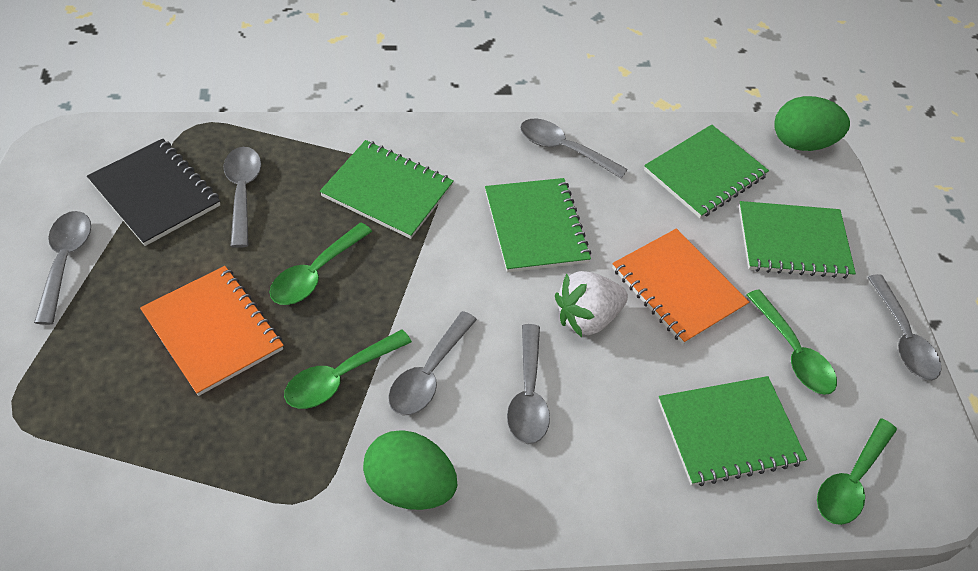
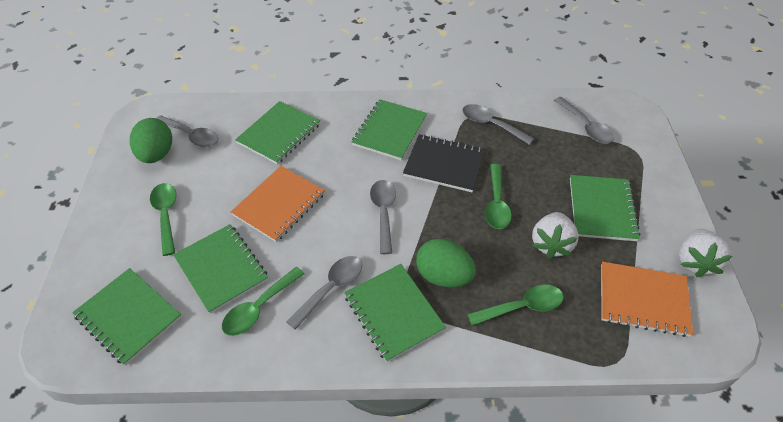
green notebook: 5 -> 6
grey spoon: 6 -> 5
white strawberry: 1 -> 2

